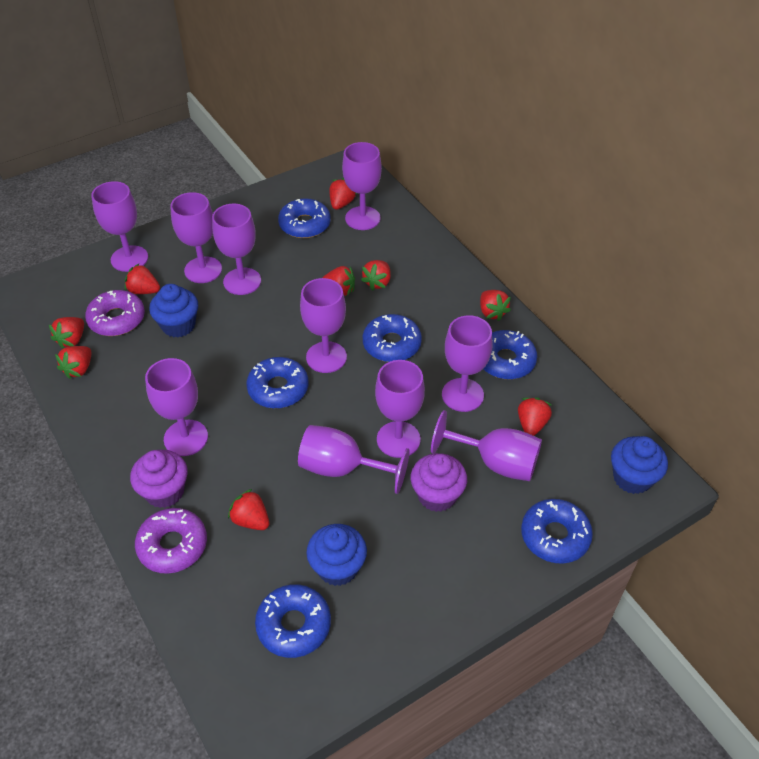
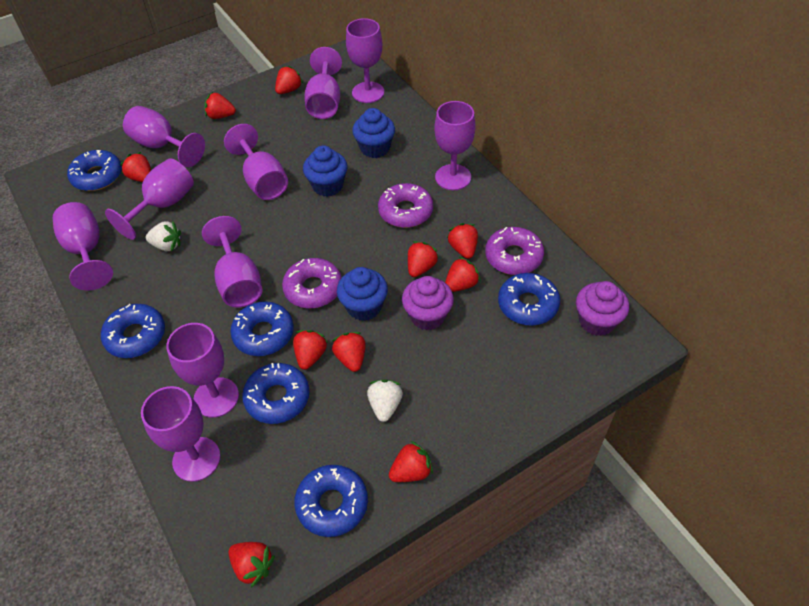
purple donut: 2 -> 3
red strawberry: 9 -> 10
white strawberry: 0 -> 2

